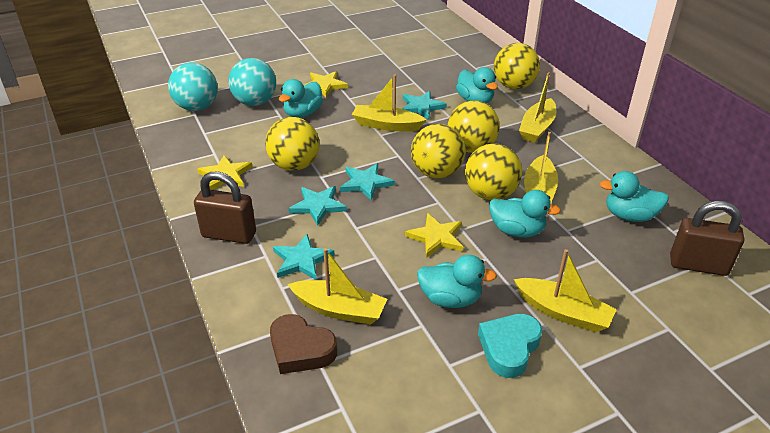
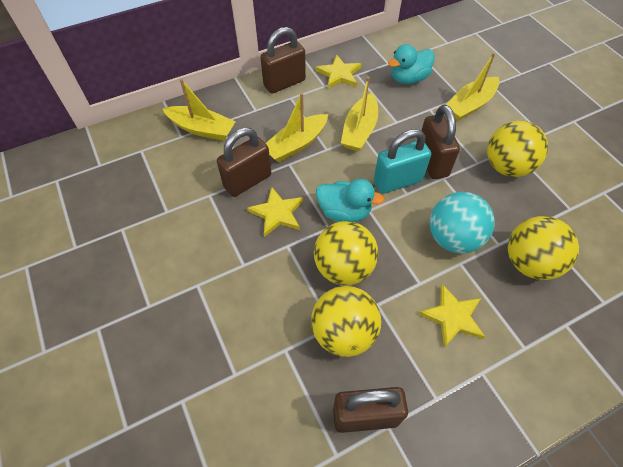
brown heart: 1 -> 0
brown padlock: 2 -> 4
turquoise ball: 2 -> 1
turquoise duck: 5 -> 2
turquoise heart: 1 -> 0
turquoise padlock: 0 -> 1
turquoise star: 4 -> 0
yellow ball: 5 -> 4
yellow boat: 5 -> 4

